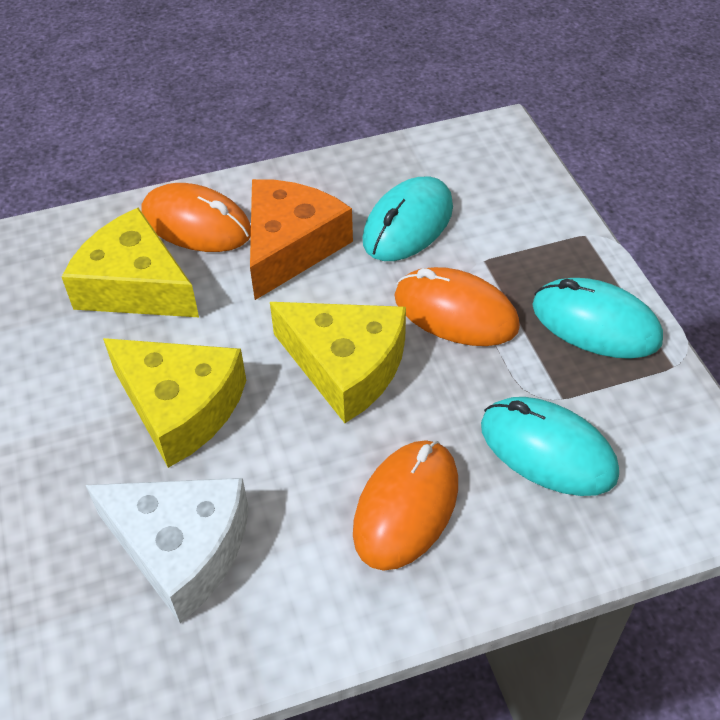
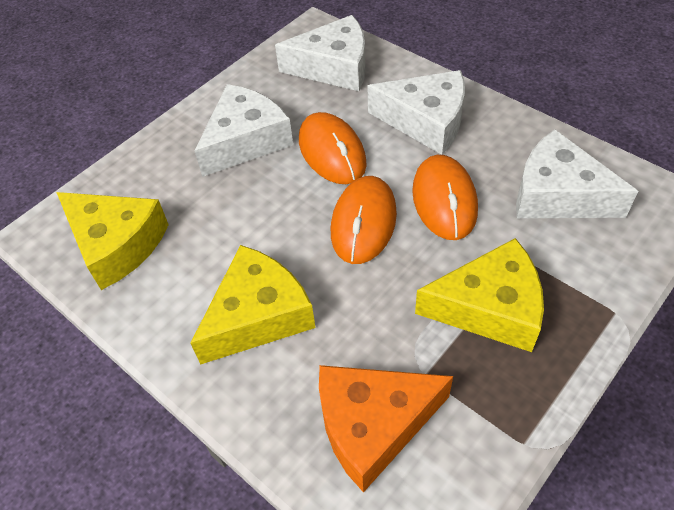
turquoise mouse: 3 -> 0
white cheese: 1 -> 4

